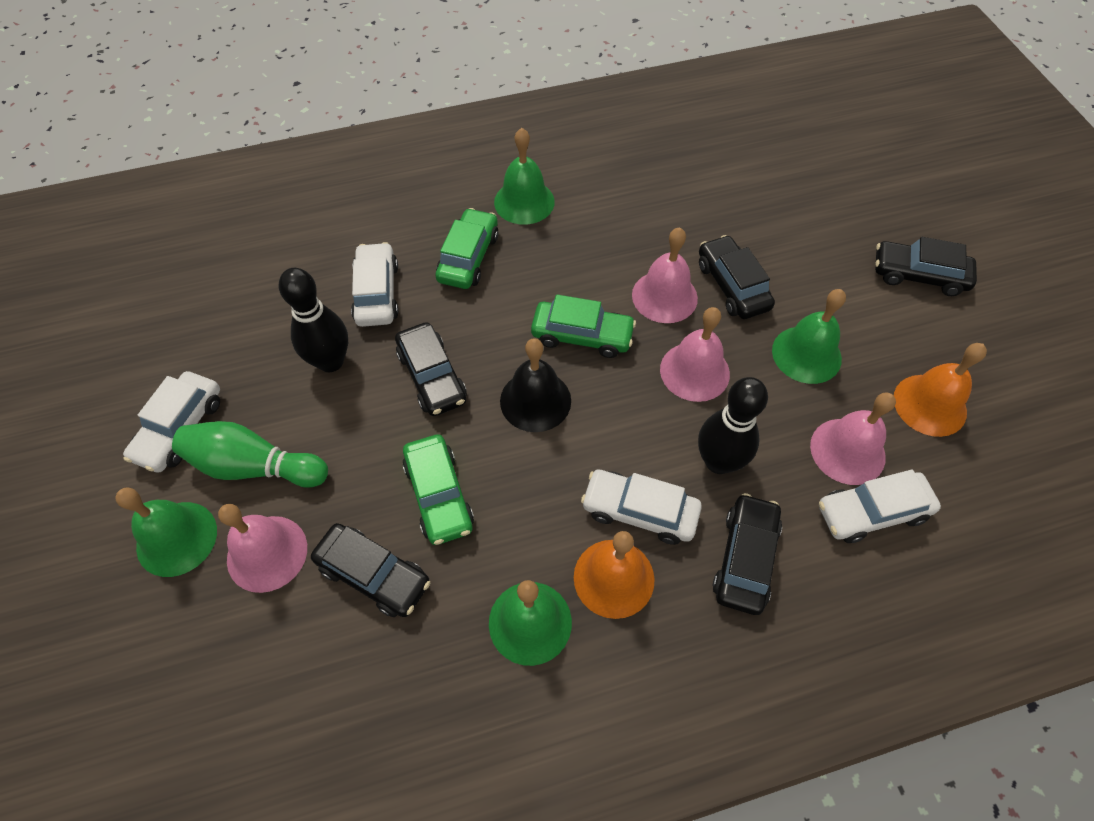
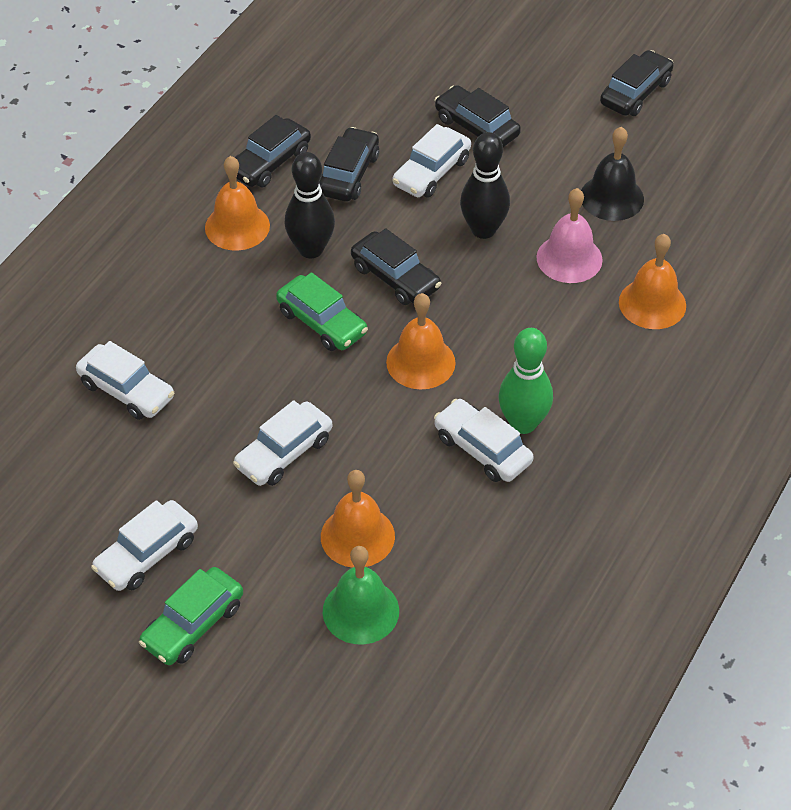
green bell: 4 -> 1
green car: 3 -> 2
orange bell: 2 -> 4
pink bell: 4 -> 1
white car: 4 -> 5

